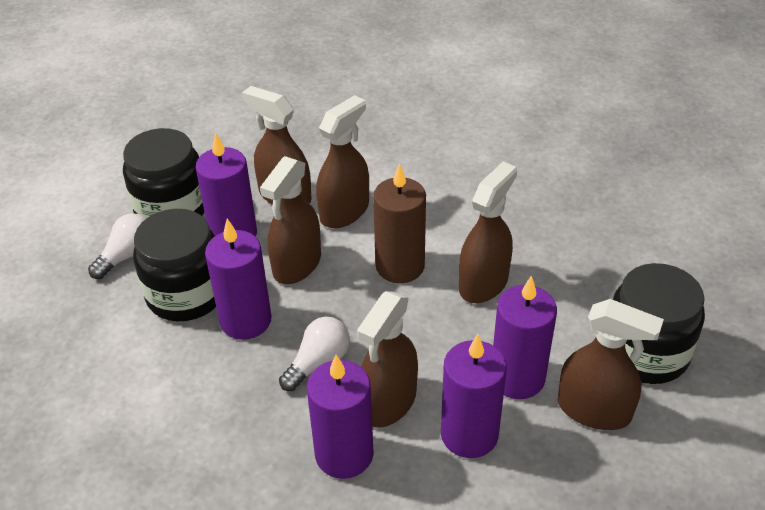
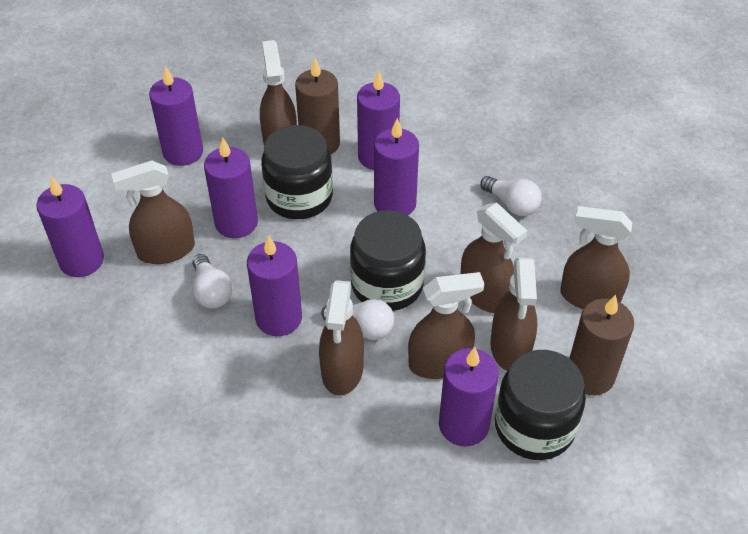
brown candle: 1 -> 2
brown spray bottle: 6 -> 7
purple candle: 5 -> 7
white light bulb: 2 -> 3

